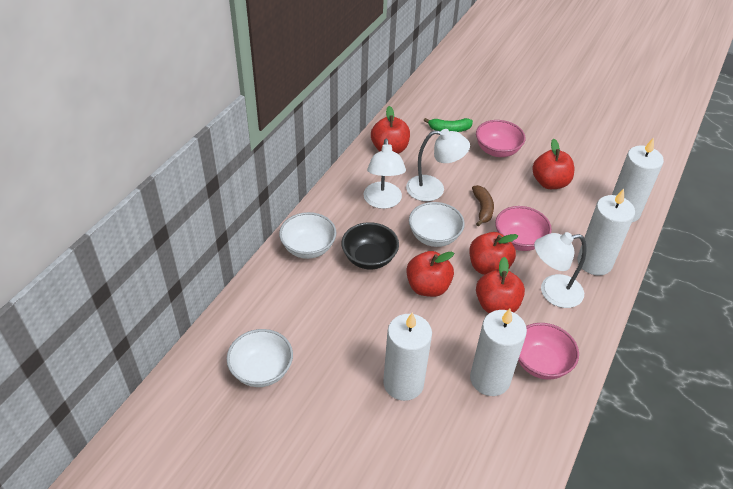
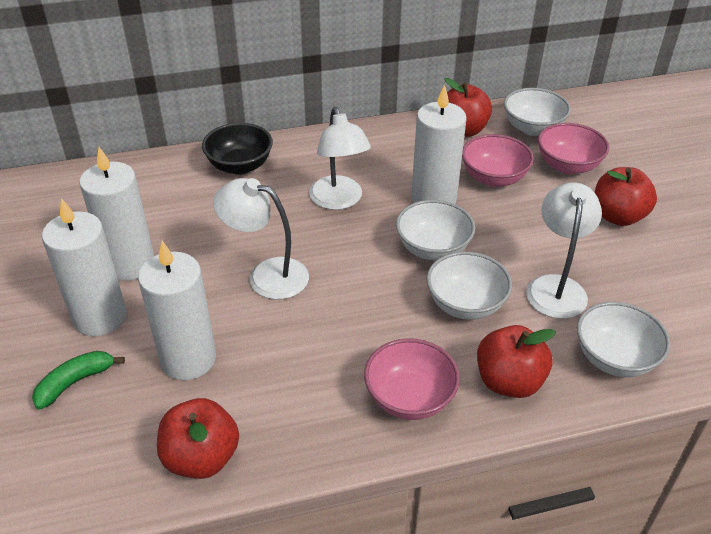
brown banana: 1 -> 0
red apple: 5 -> 4
white bowl: 3 -> 4

